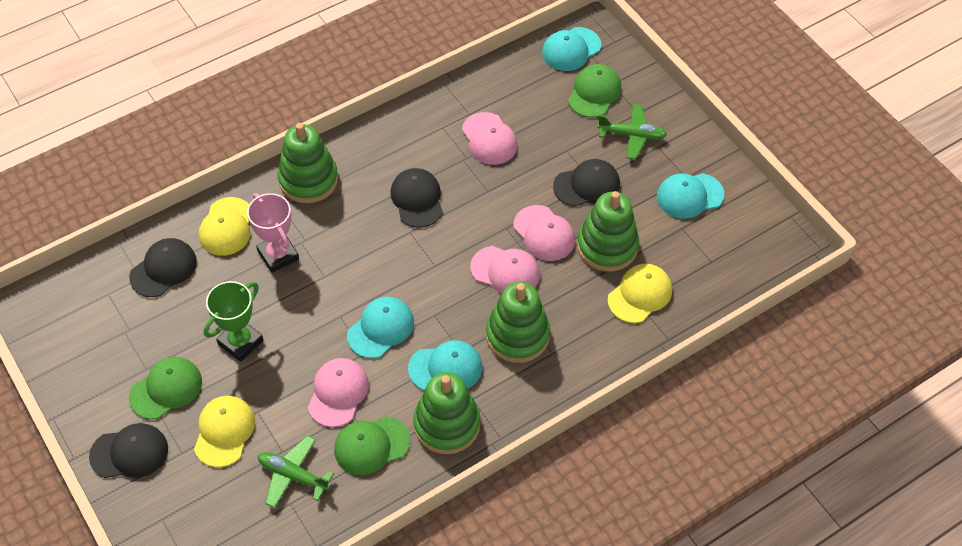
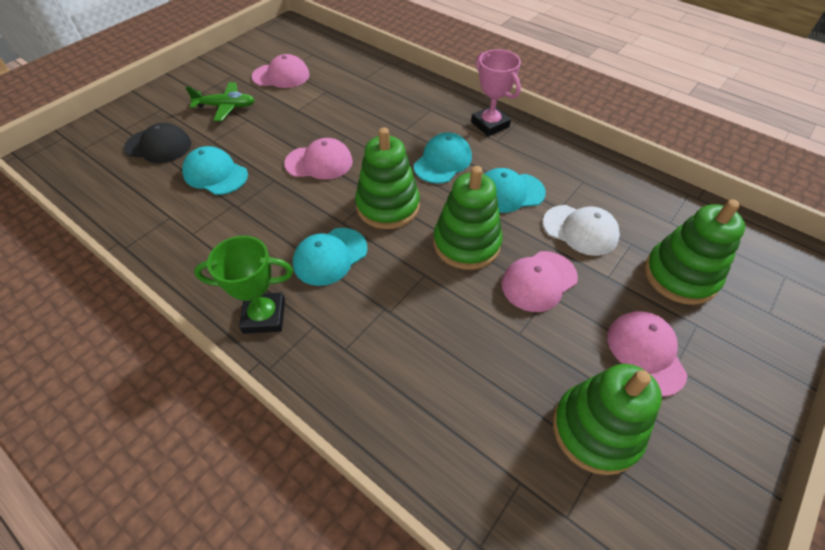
black cap: 4 -> 1
green cap: 3 -> 0
green plane: 2 -> 1
white cap: 0 -> 1
yellow cap: 3 -> 0

